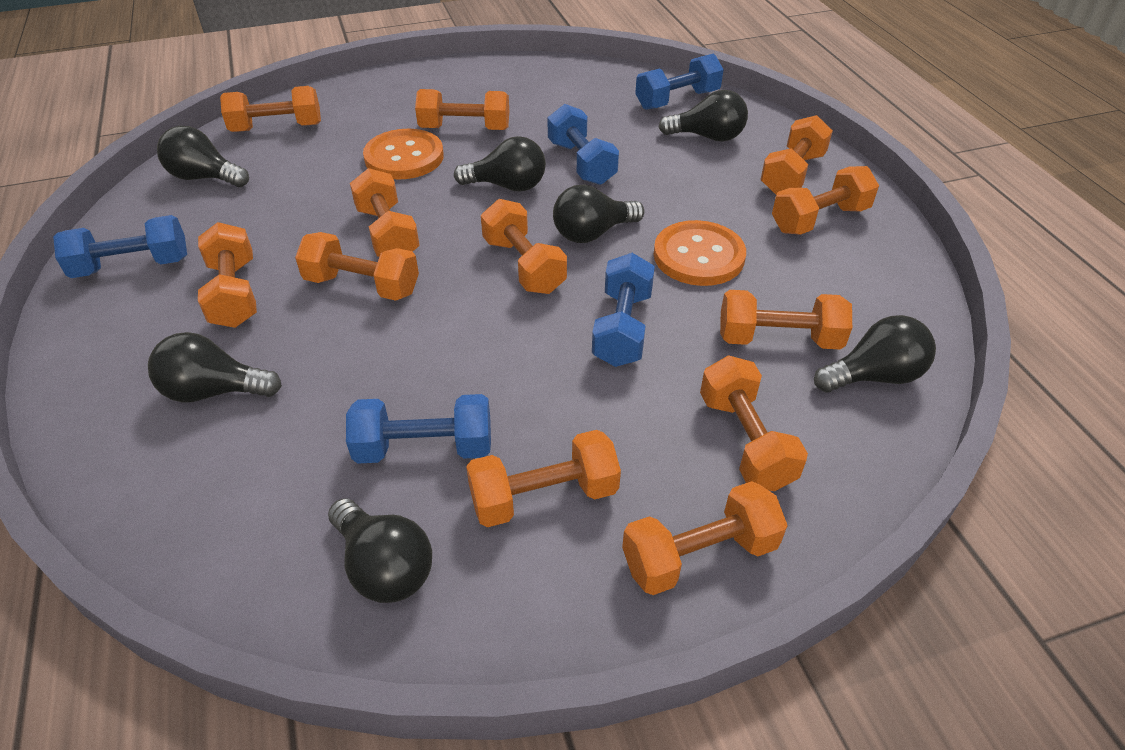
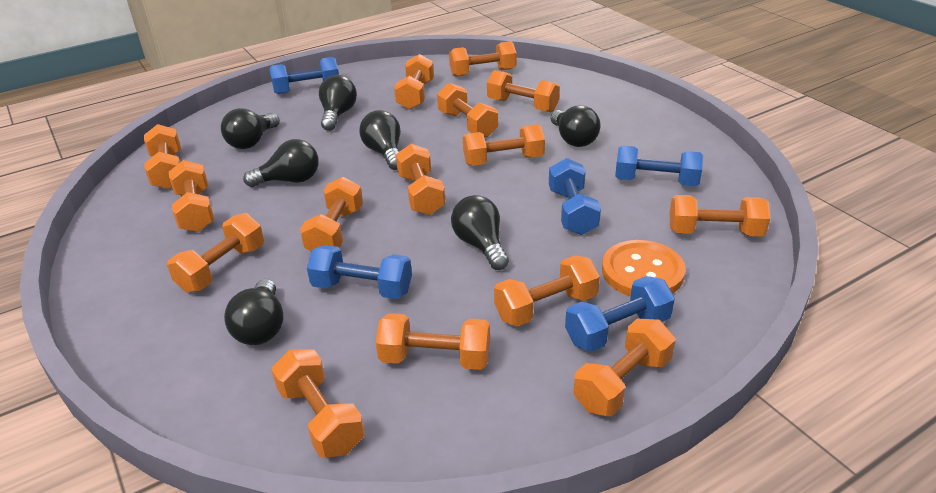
orange button: 2 -> 1
orange dumbbell: 12 -> 15

